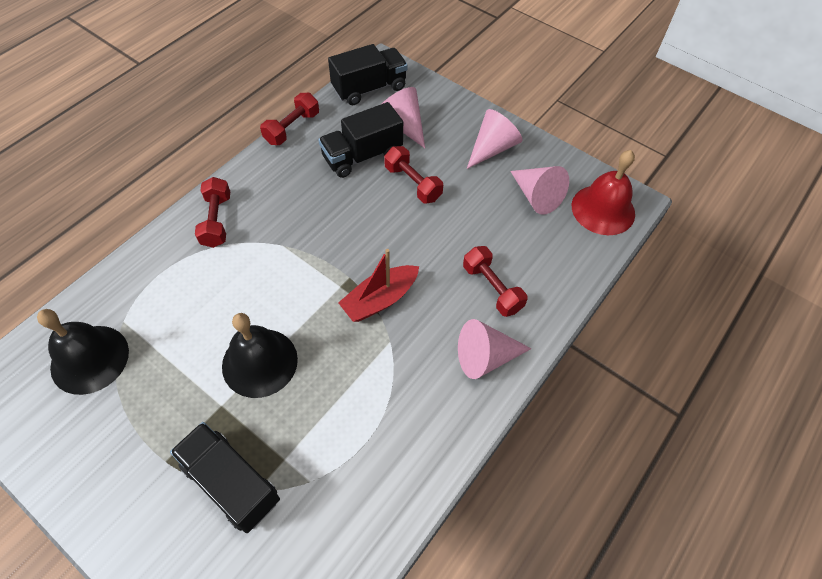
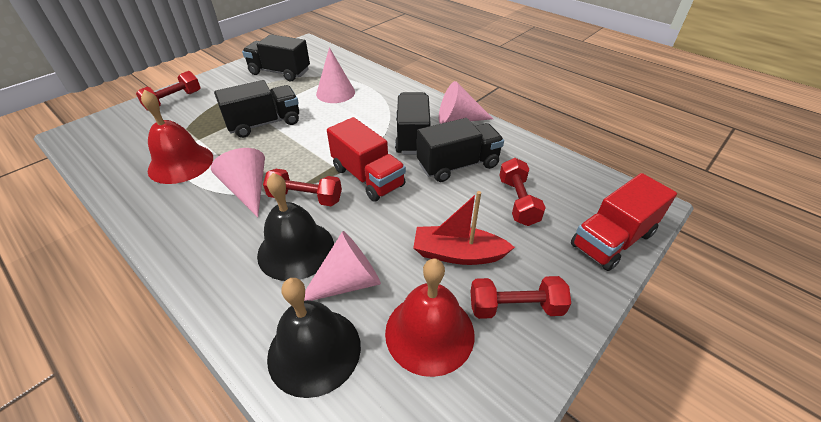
black truck: 3 -> 4
red bell: 1 -> 2
red truck: 0 -> 2

